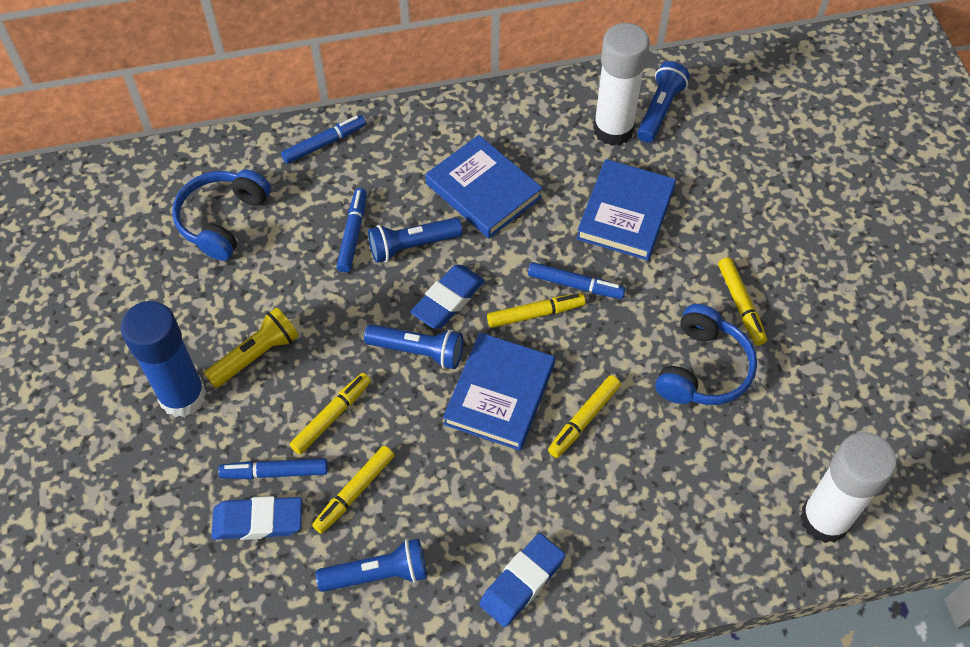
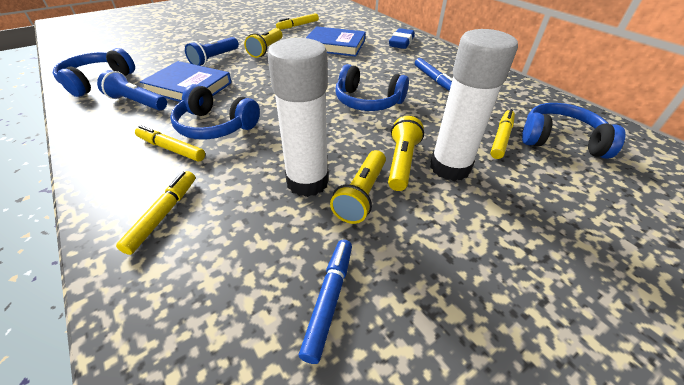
blue book: 3 -> 2
blue eraser: 3 -> 1
blue flashlight: 4 -> 2
blue glue stick: 1 -> 0
blue headphones: 2 -> 4
blue marker: 4 -> 2
yellow flashlight: 1 -> 3
yellow marker: 5 -> 4

